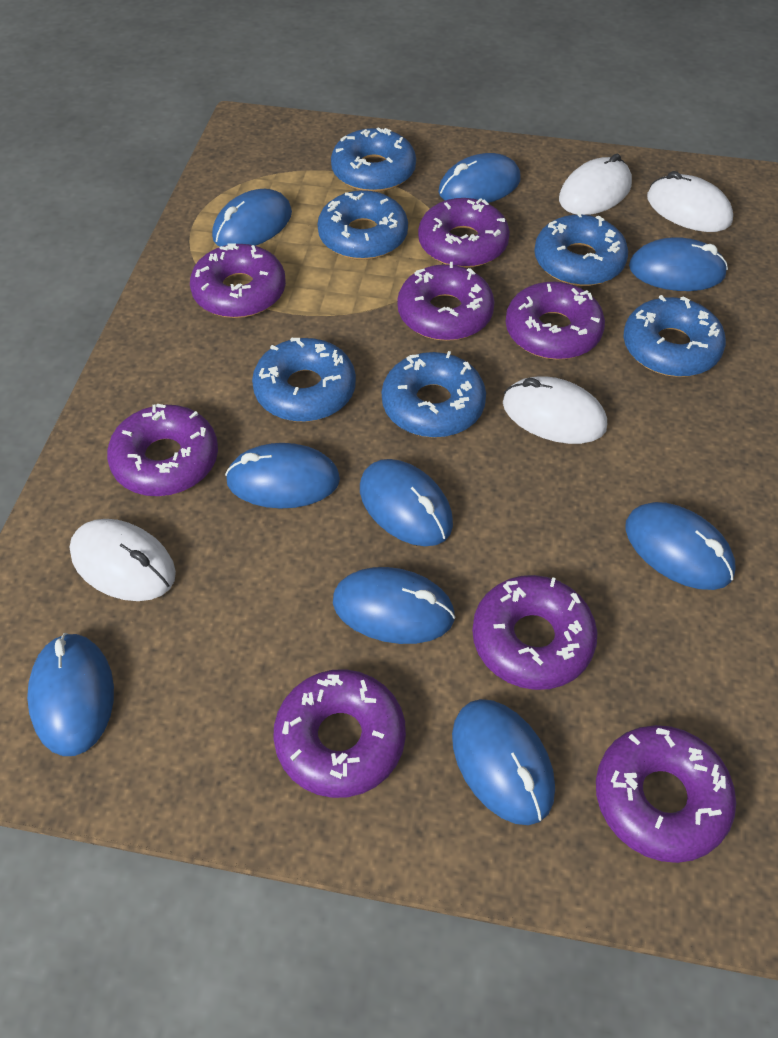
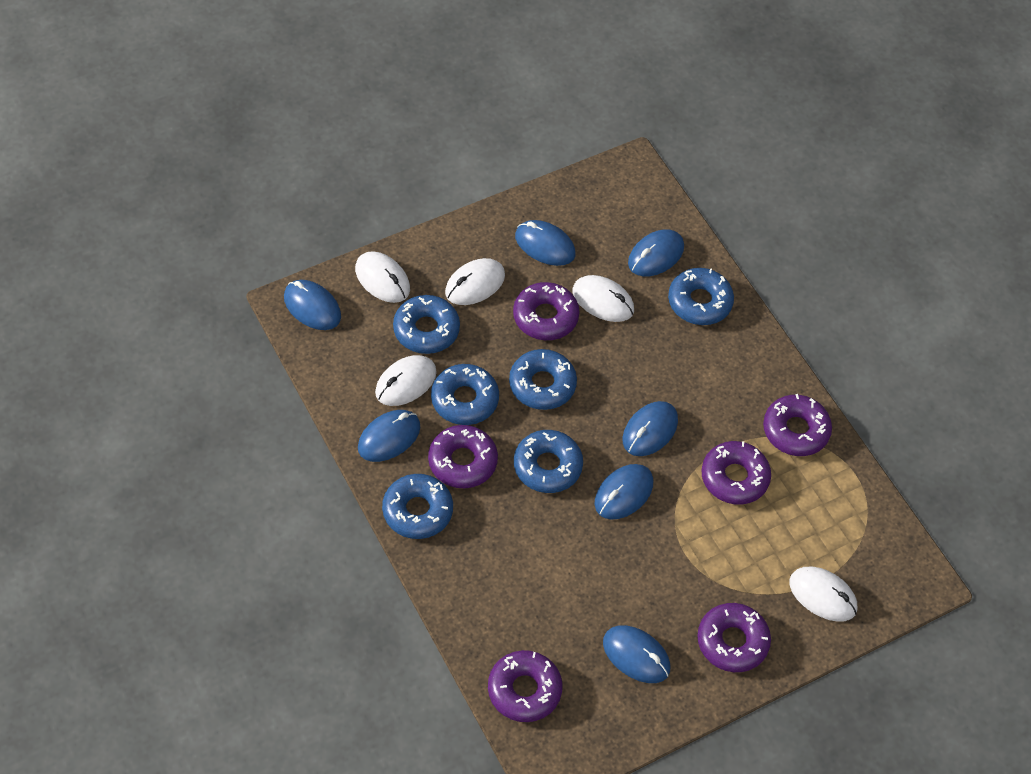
blue mouse: 9 -> 7
purple donut: 8 -> 6
white mouse: 4 -> 5

